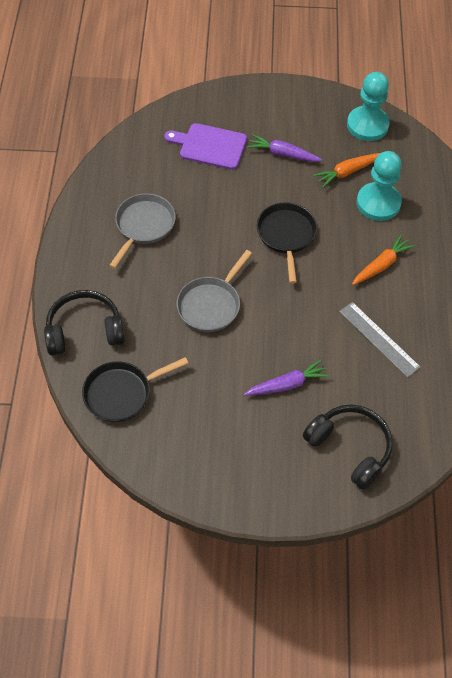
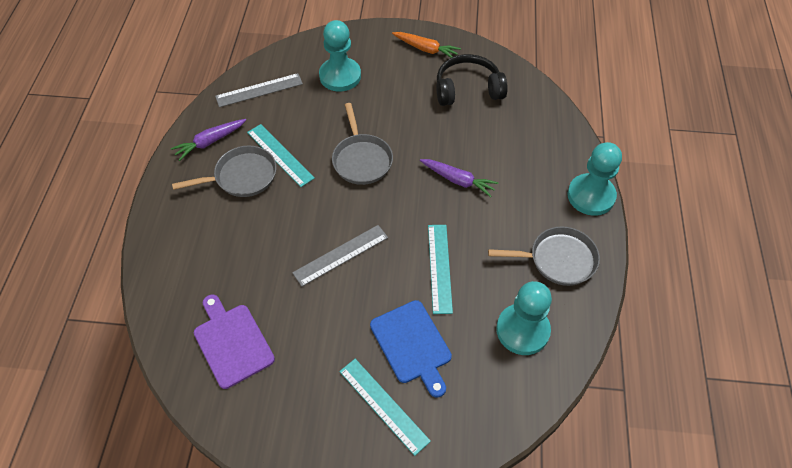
black headphones: 2 -> 1
black pan: 2 -> 0
blue cutting board: 0 -> 1
grey pan: 2 -> 3
grey ruler: 1 -> 2
orange carrot: 2 -> 1
turquoise pawn: 2 -> 3
turquoise ruler: 0 -> 3

